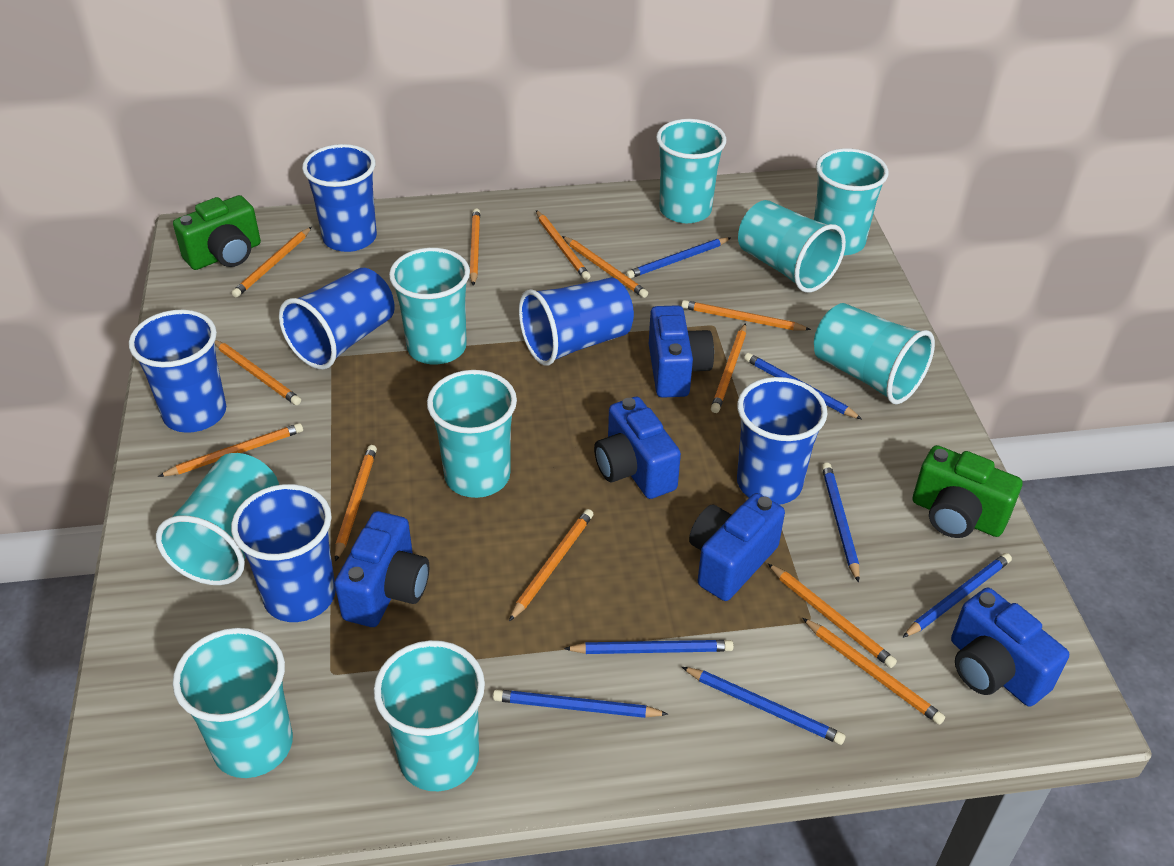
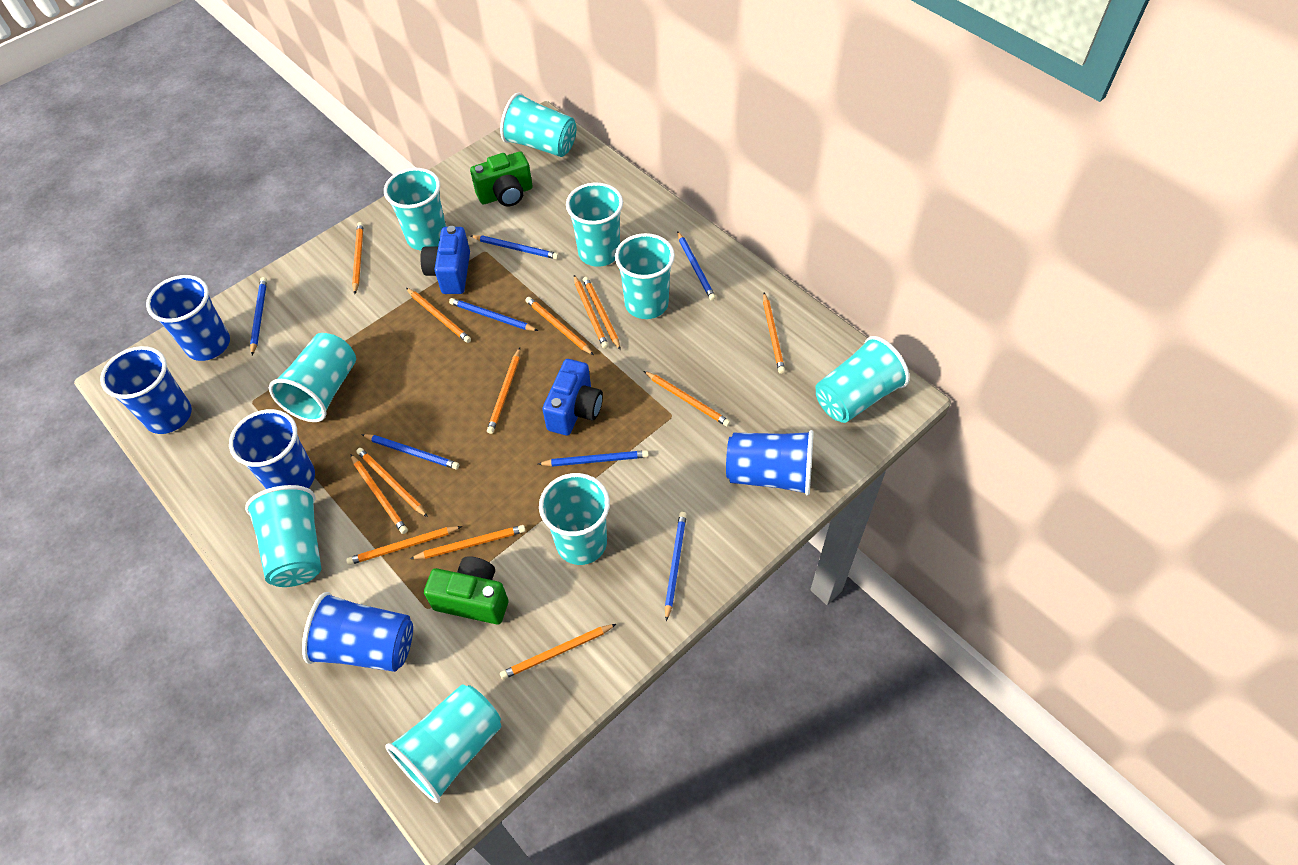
blue camera: 5 -> 2
blue cup: 6 -> 5
orange pencil: 12 -> 13

